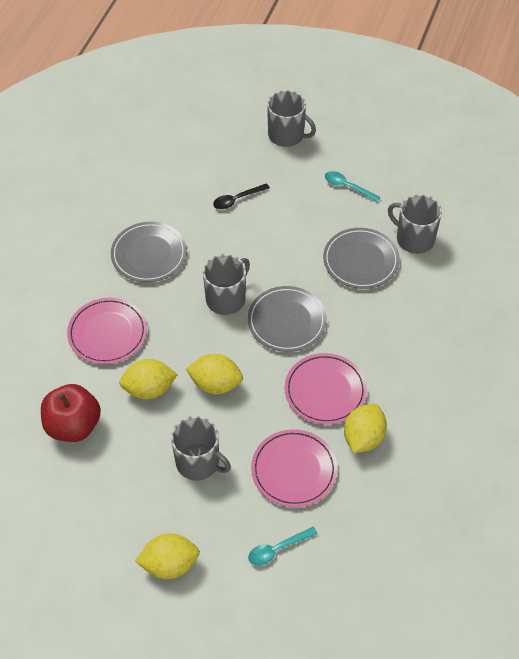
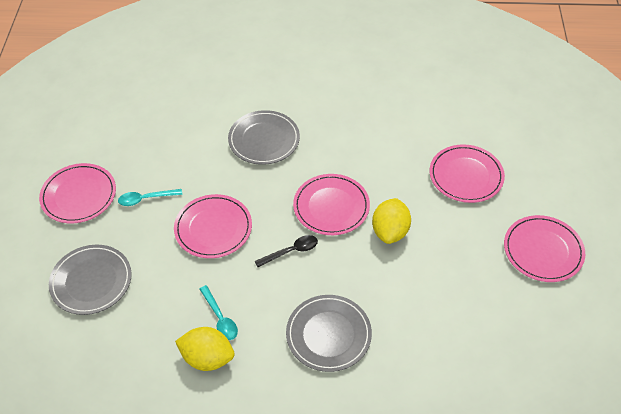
grey mug: 4 -> 0
pink plate: 3 -> 5
red apple: 1 -> 0
yellow lemon: 4 -> 2

